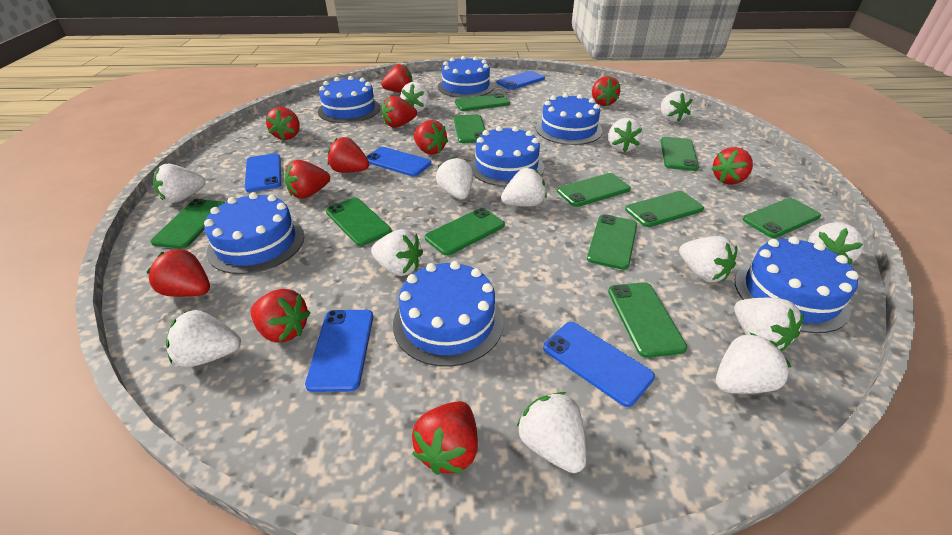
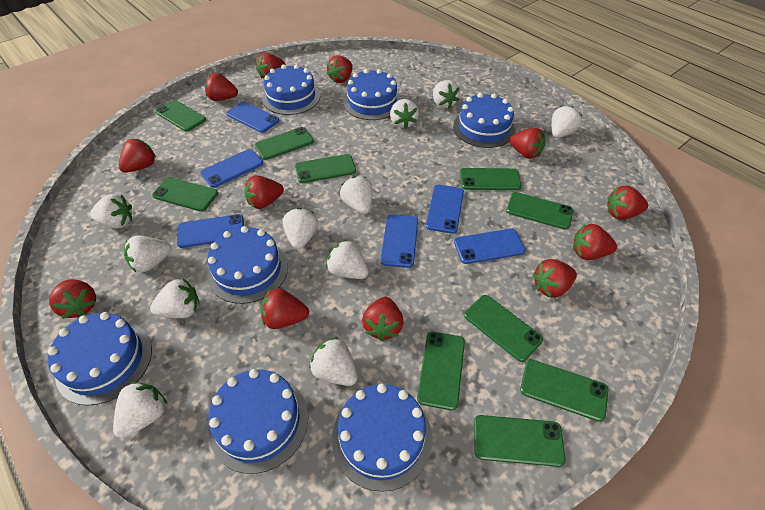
blue phone: 5 -> 6
green phone: 11 -> 10
red strawberry: 11 -> 12
white strawberry: 13 -> 11

